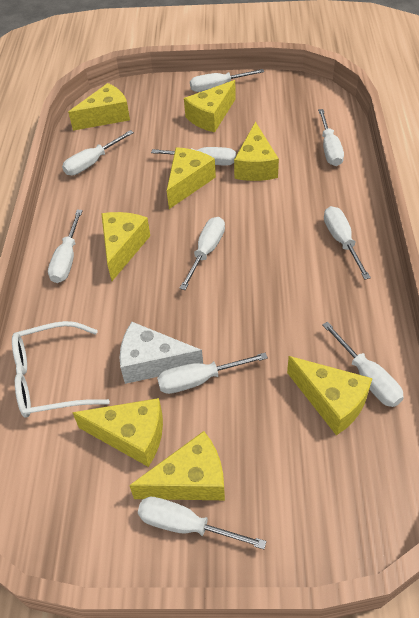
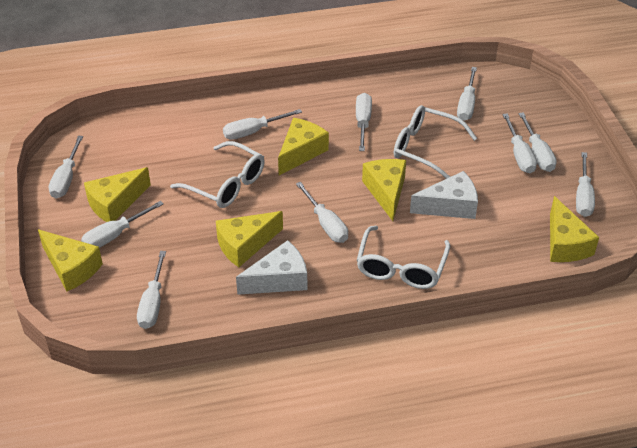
white cheese: 1 -> 2
white glasses: 1 -> 3
yellow cheese: 8 -> 6

